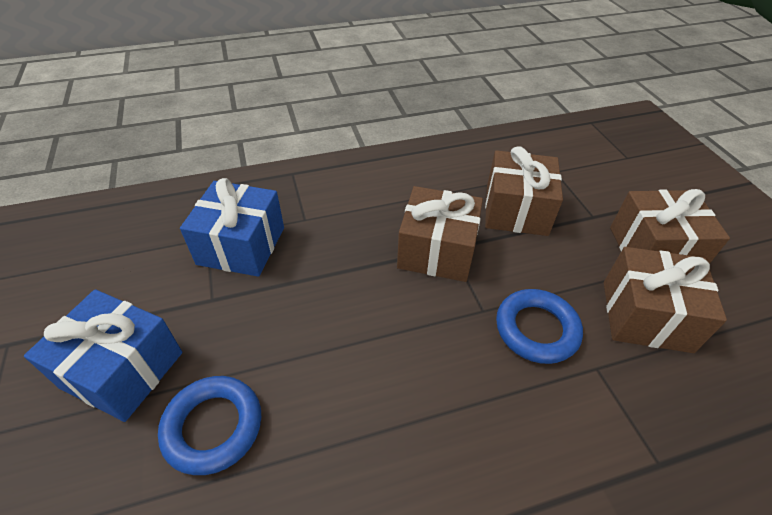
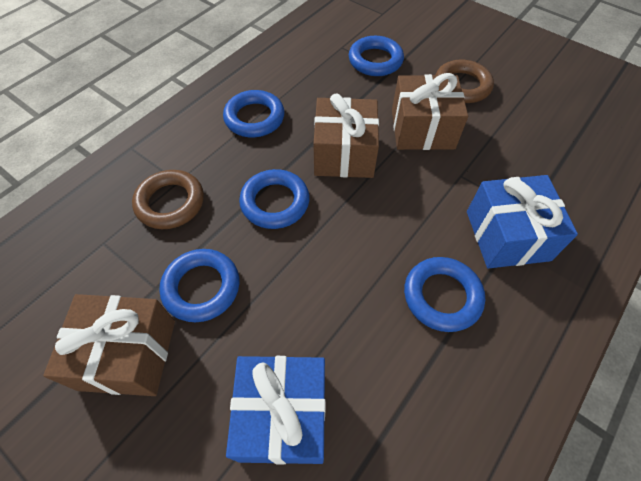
blue ring: 2 -> 5
brown gift: 4 -> 3
brown ring: 0 -> 2

